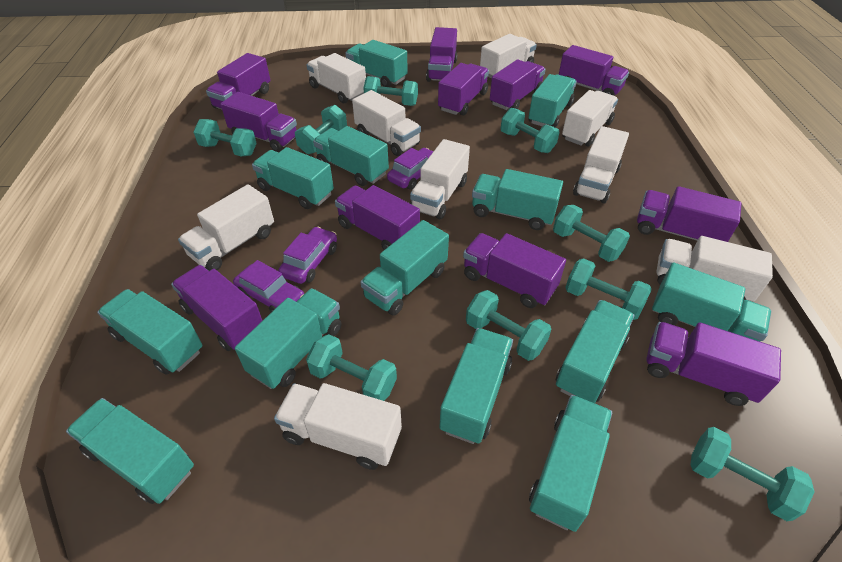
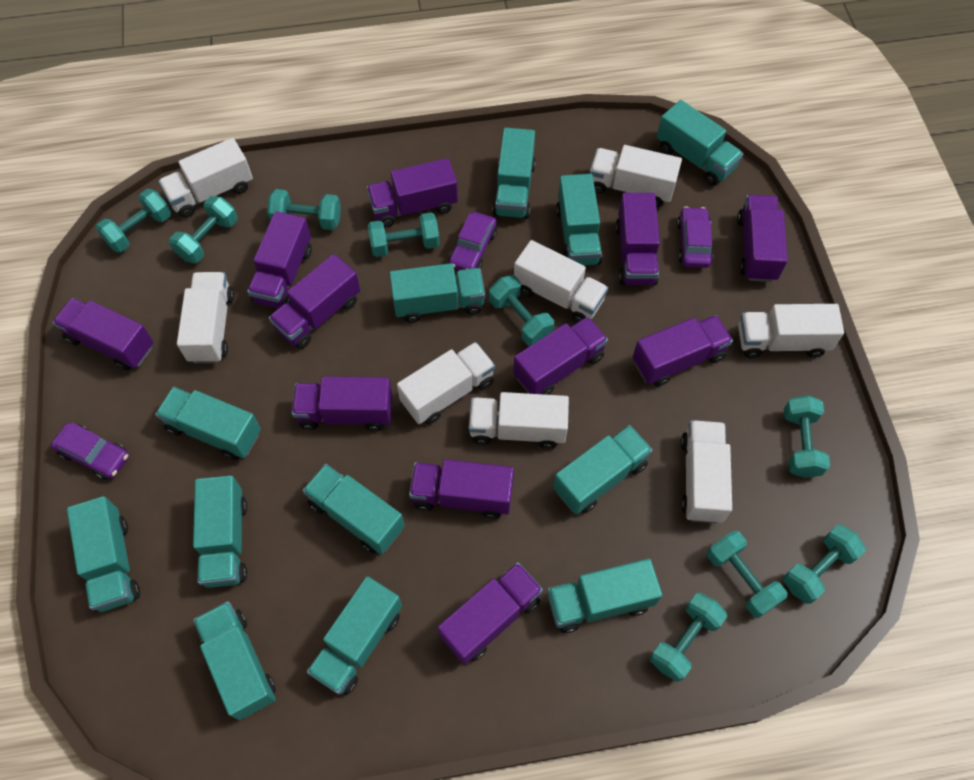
turquoise truck: 13 -> 12
white truck: 9 -> 8

